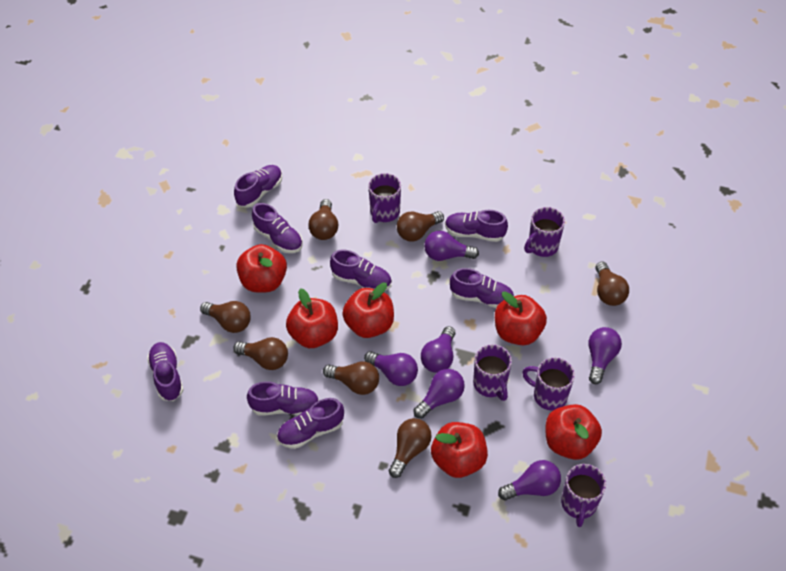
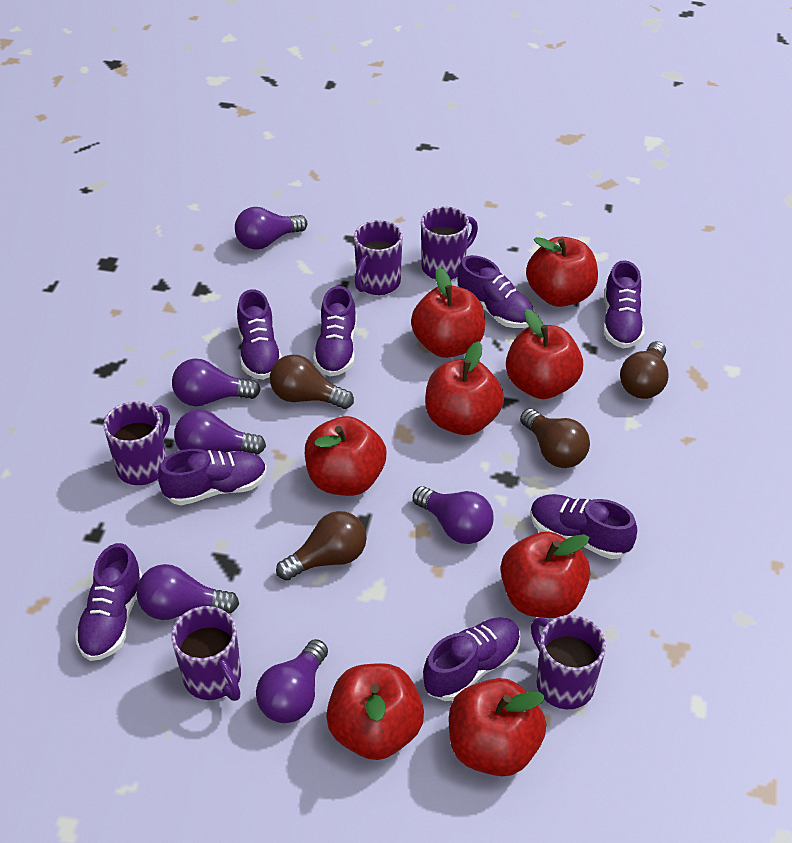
brown light bulb: 7 -> 4
red apple: 6 -> 8

